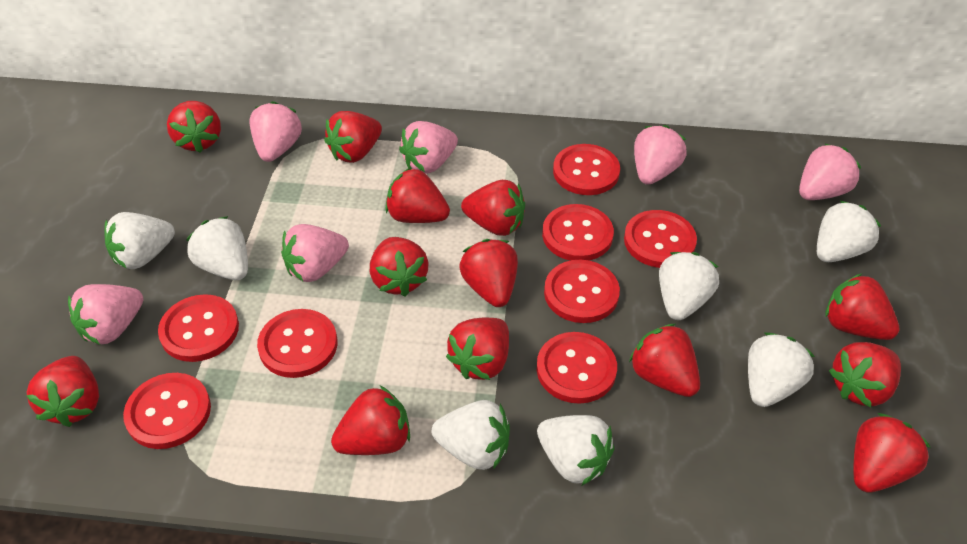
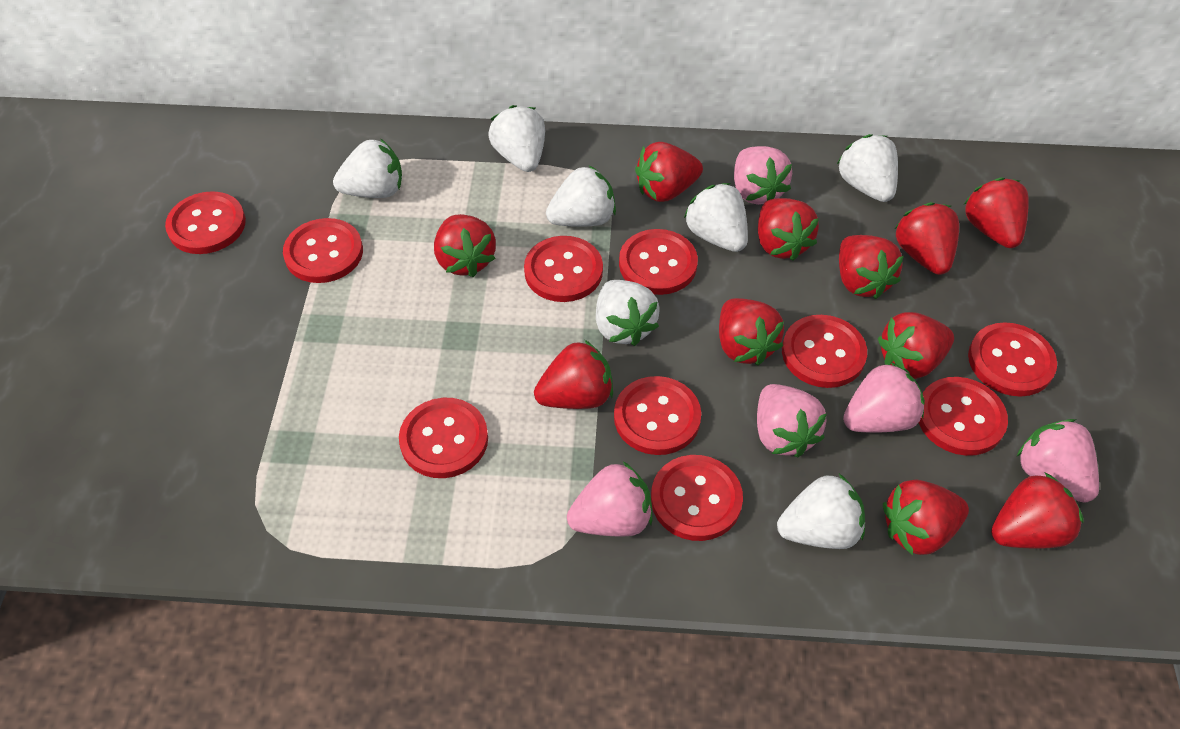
pink strawberry: 6 -> 5
red button: 8 -> 10
red strawberry: 13 -> 11

